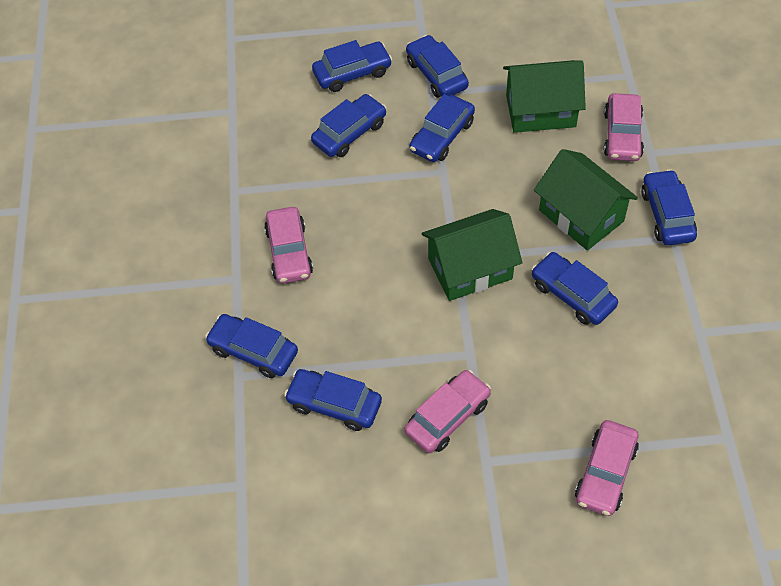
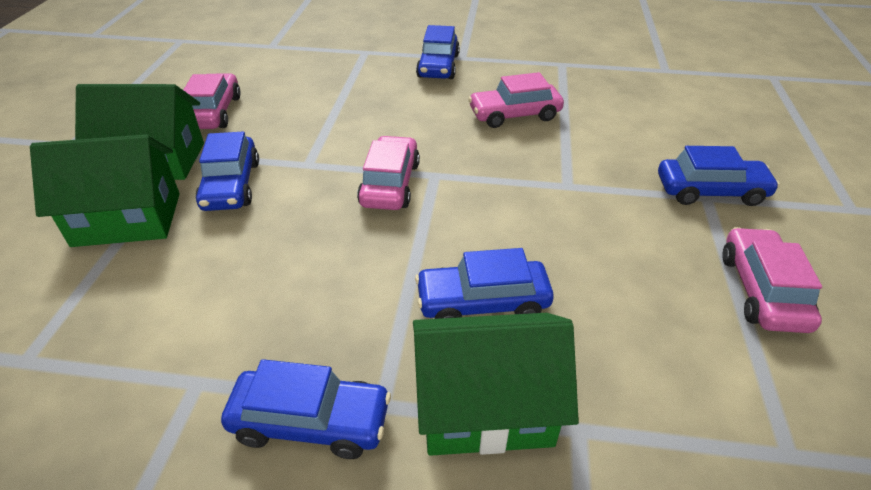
blue car: 8 -> 5

